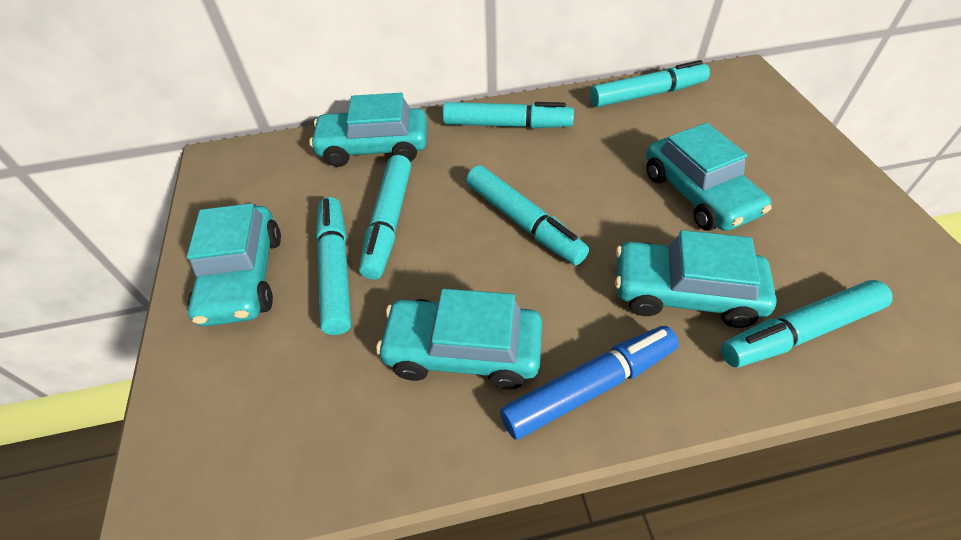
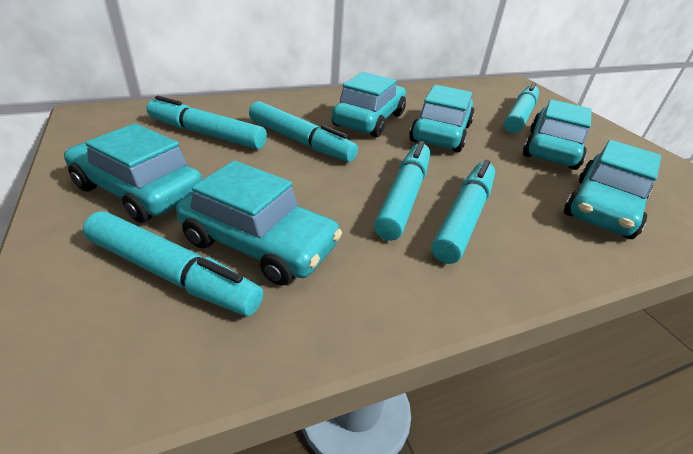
blue marker: 1 -> 0
turquoise car: 5 -> 6

